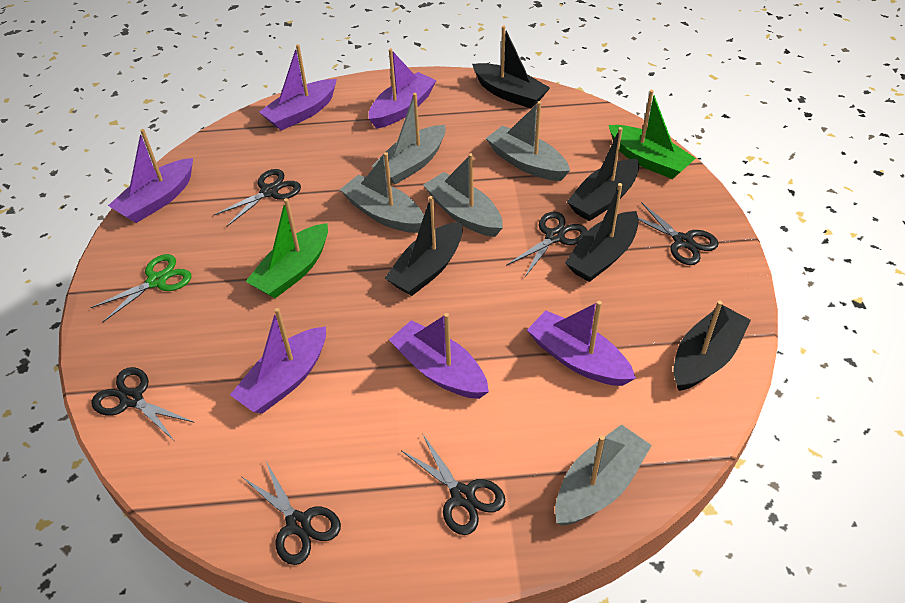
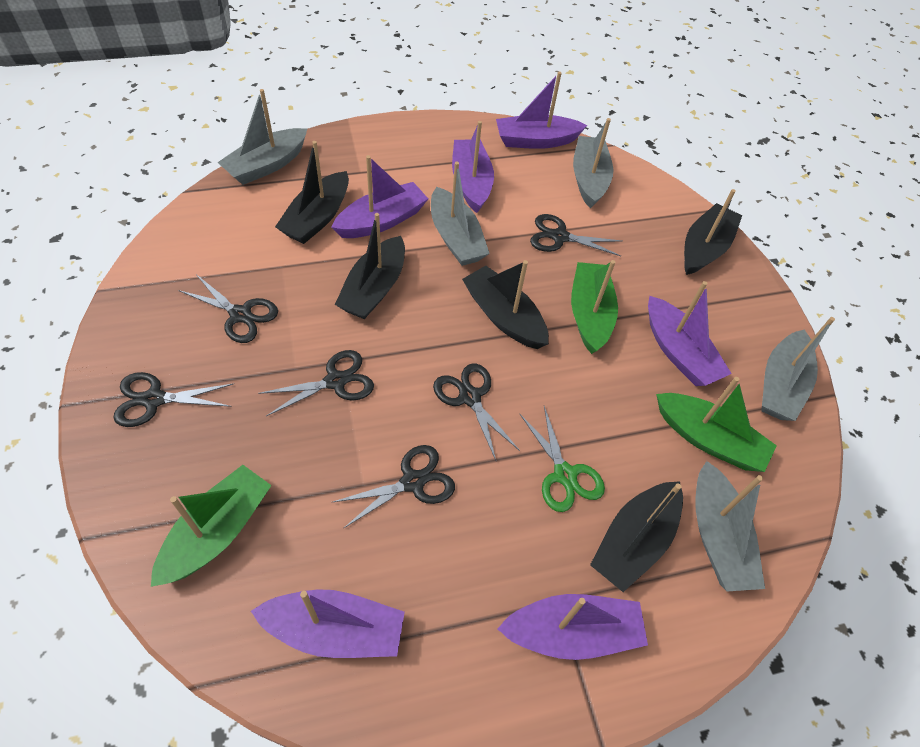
green boat: 2 -> 3

